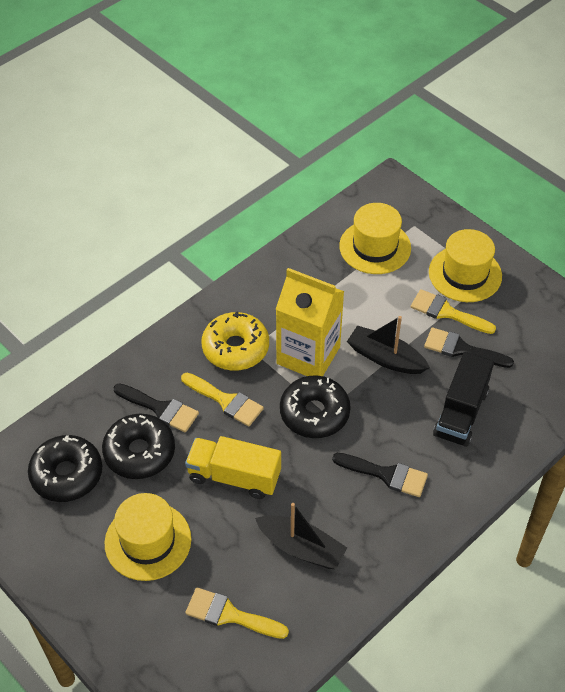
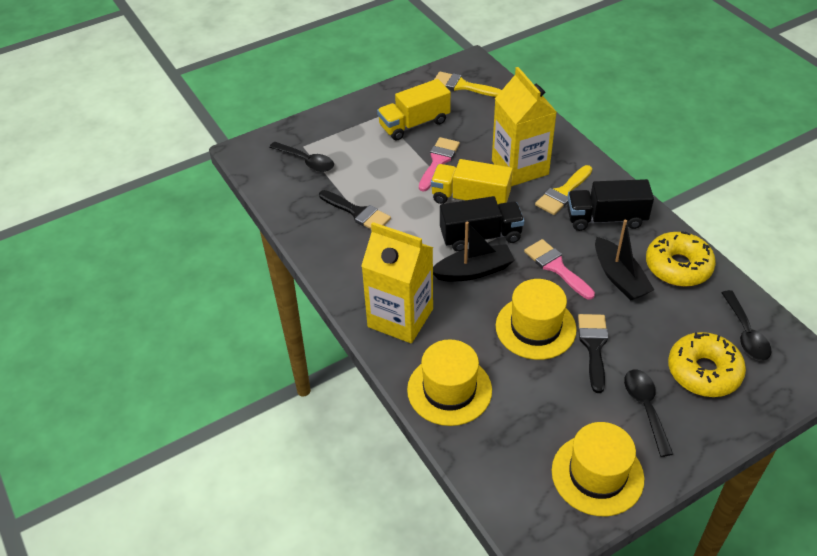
black brush: 3 -> 2
black donut: 3 -> 0
black spoon: 0 -> 3
black truck: 1 -> 2
pink brush: 0 -> 2
yellow brush: 3 -> 2
yellow carton: 1 -> 2
yellow donut: 1 -> 2
yellow truck: 1 -> 2

